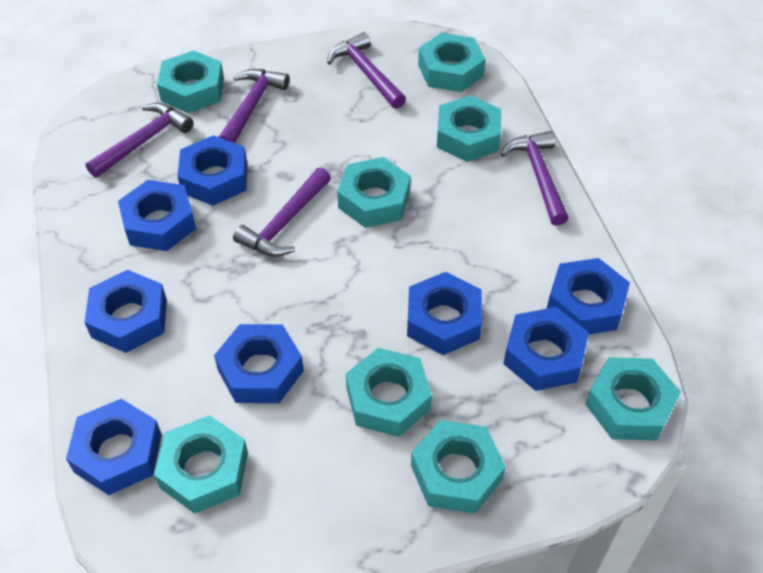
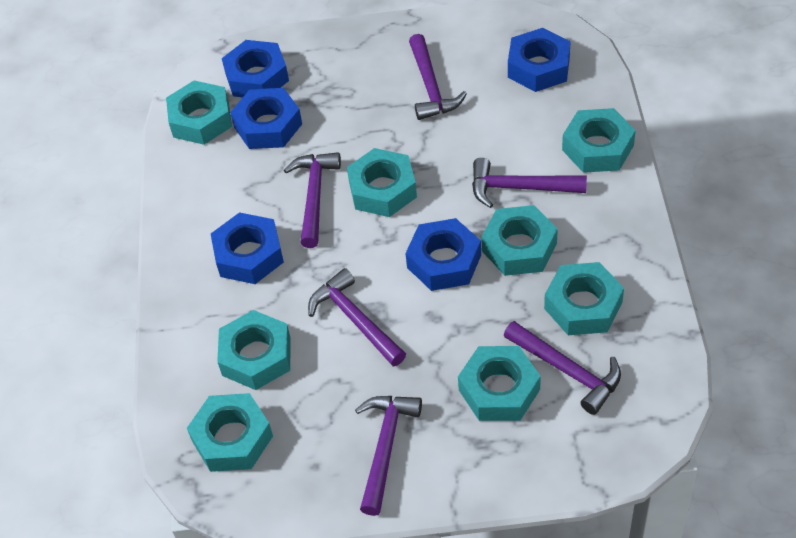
blue nut: 8 -> 5
purple hammer: 5 -> 6

